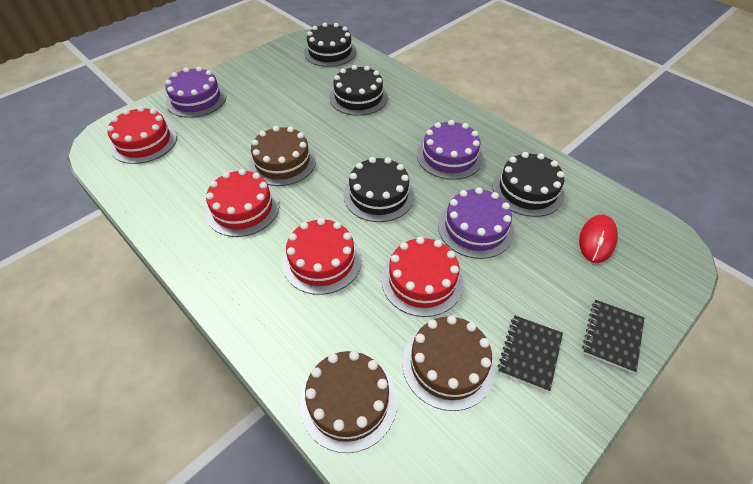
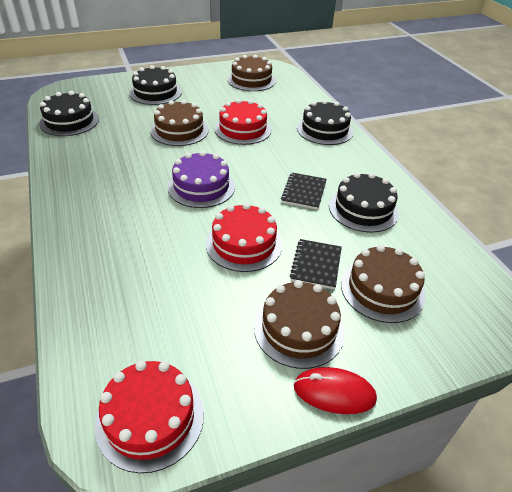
brown cake: 3 -> 4
purple cake: 3 -> 1
red cake: 4 -> 3

